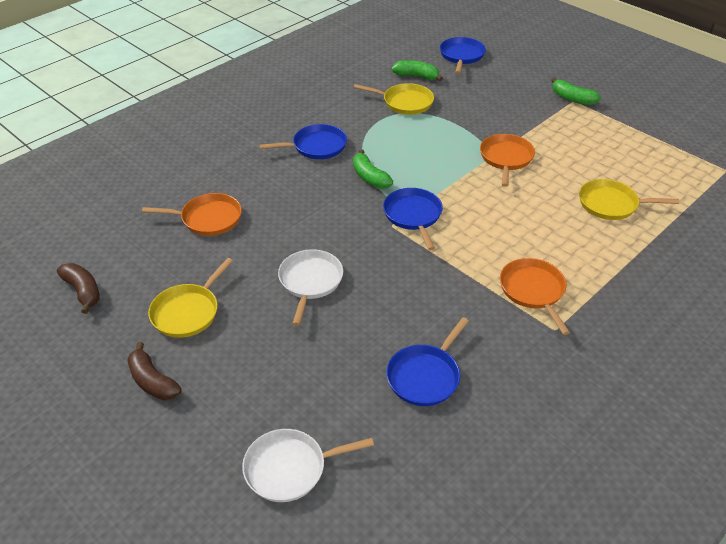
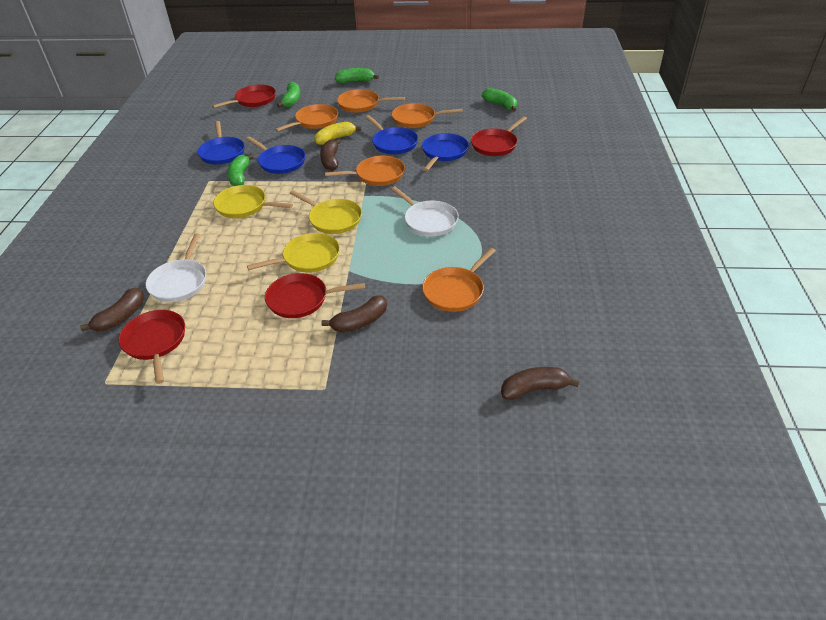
brown banana: 2 -> 4
green banana: 3 -> 4
orange pan: 3 -> 5
red pan: 0 -> 4
yellow banana: 0 -> 1

